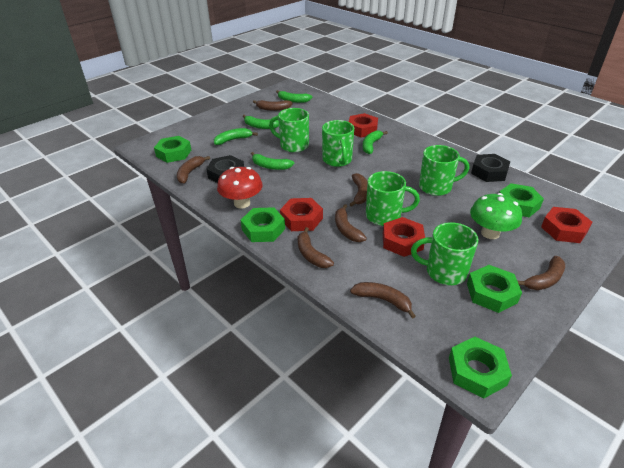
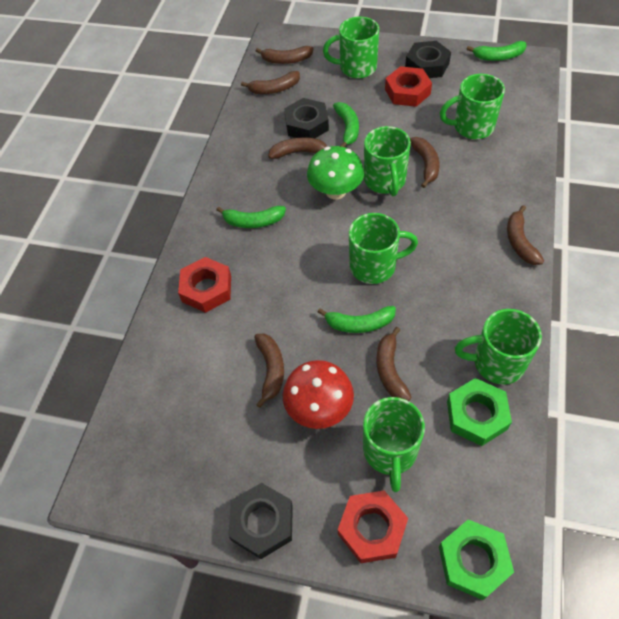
black nut: 2 -> 3
green banana: 5 -> 4
green mug: 5 -> 6
green nut: 5 -> 2
red nut: 4 -> 3

